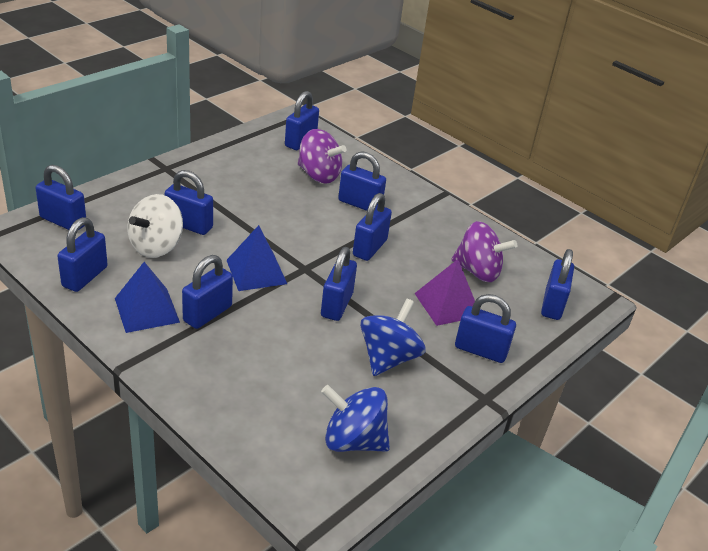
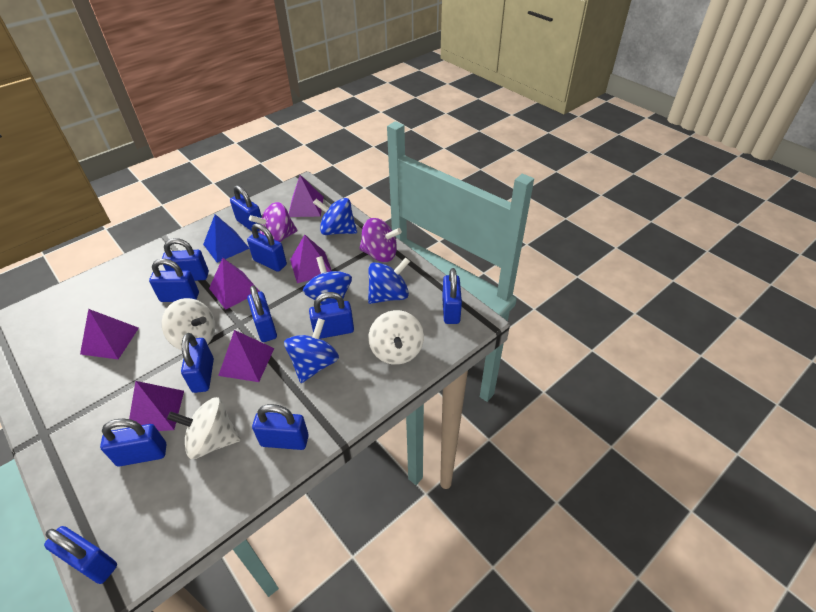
blue padlock: 10 -> 11
blue pyramid: 2 -> 1
blue spinning top: 2 -> 4
purple pyramid: 1 -> 6
white spinning top: 1 -> 3

